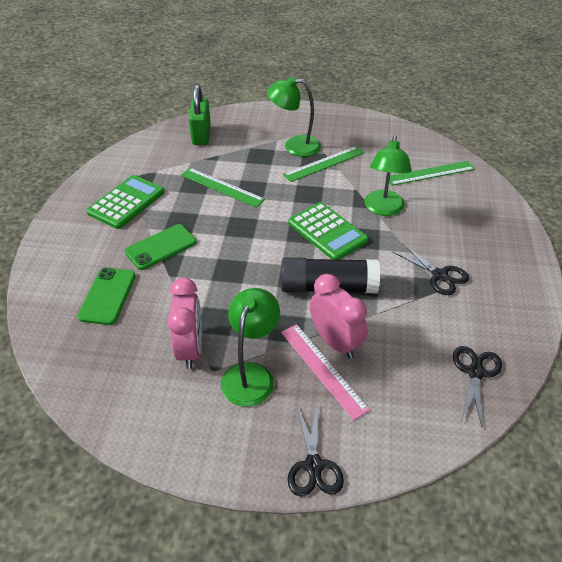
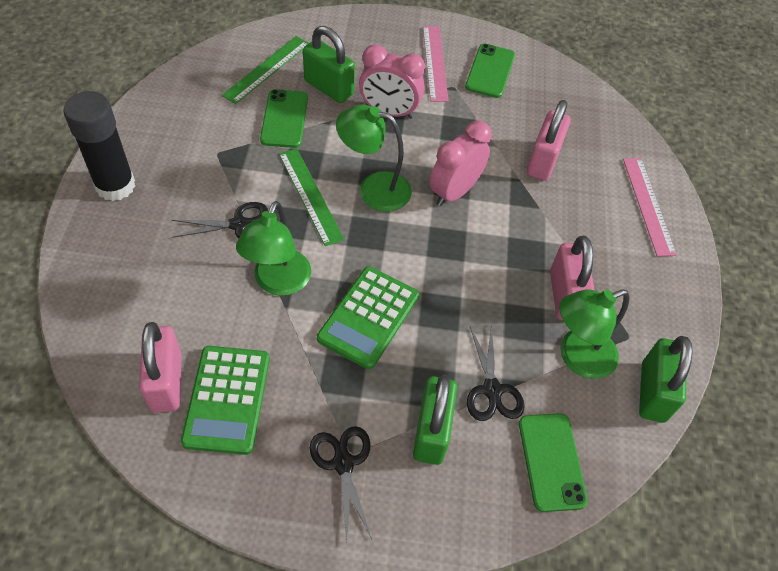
green padlock: 1 -> 3
green phone: 2 -> 3
green ruler: 3 -> 2
pink padlock: 0 -> 3
pink ruler: 1 -> 2

